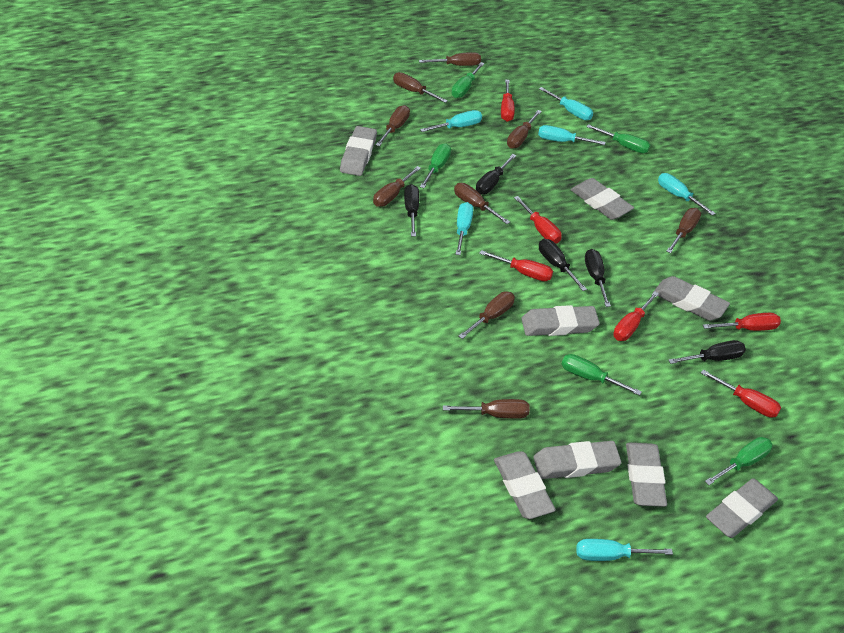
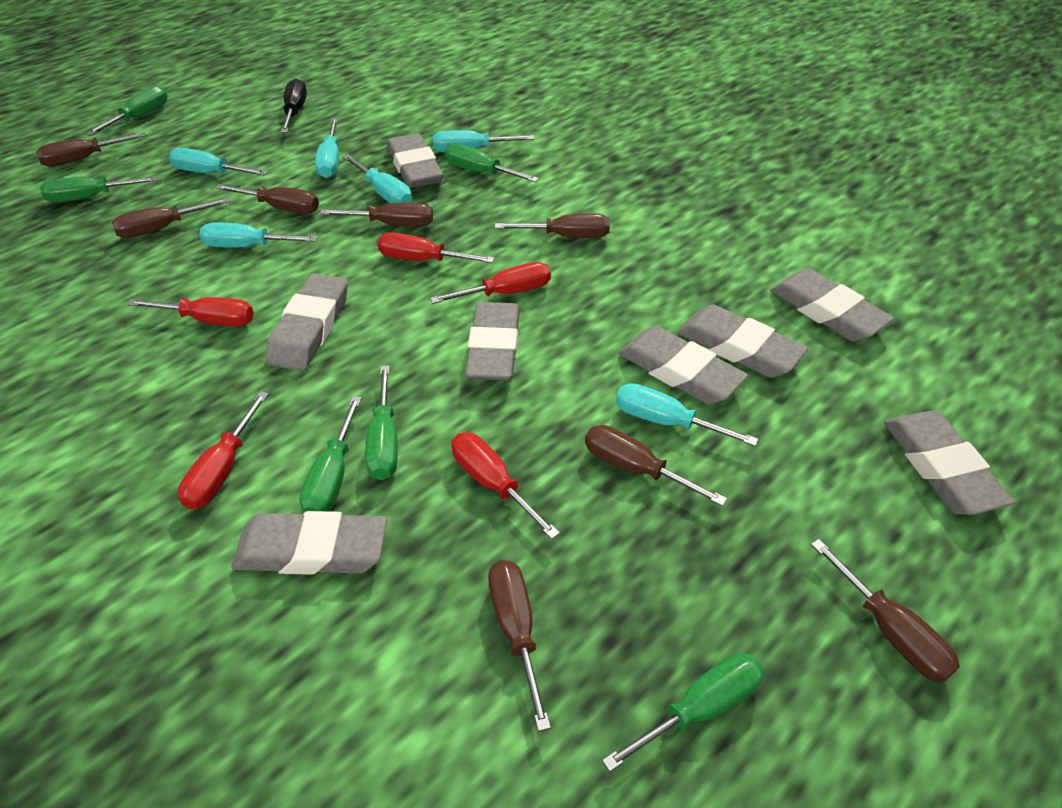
black screwdriver: 5 -> 1
brown screwdriver: 9 -> 8
green screwdriver: 5 -> 6
red screwdriver: 6 -> 5

